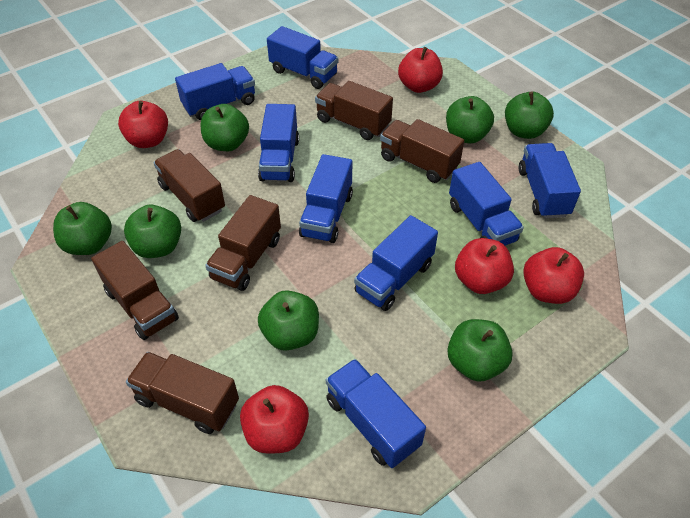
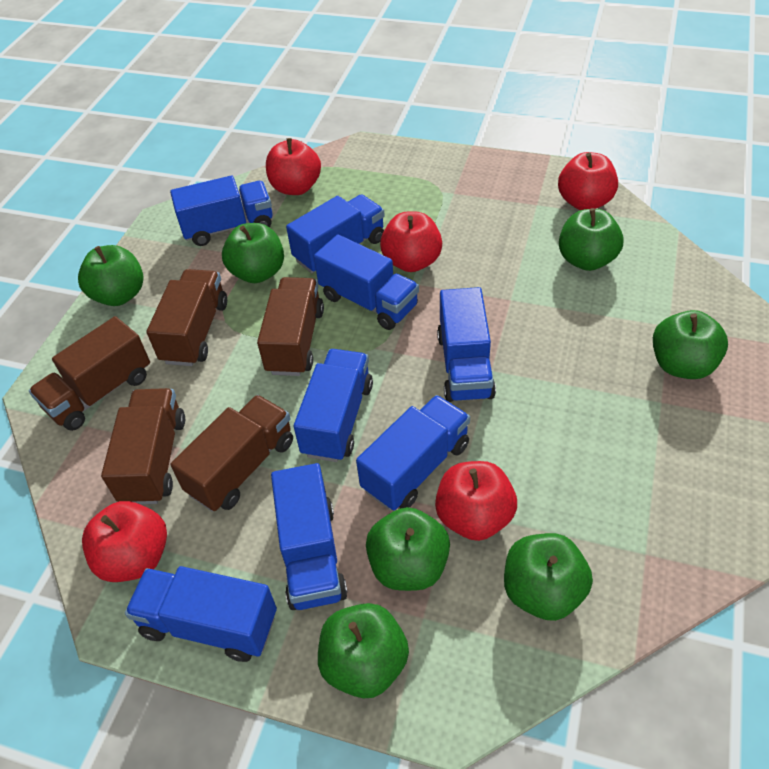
brown truck: 6 -> 5

